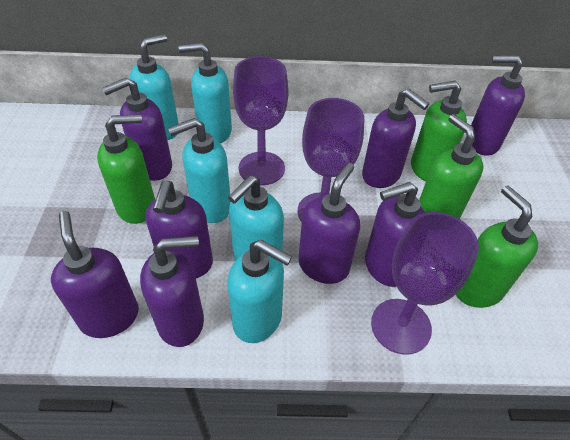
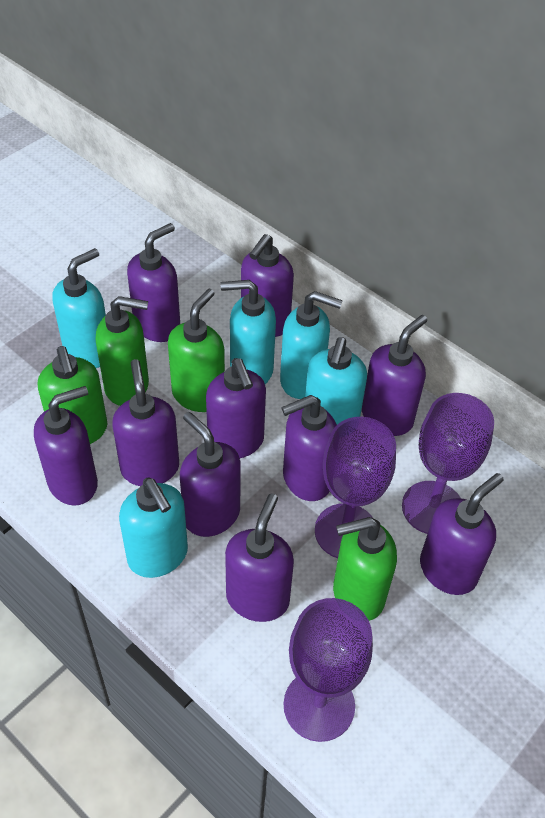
purple soap dispenser: 8 -> 10

